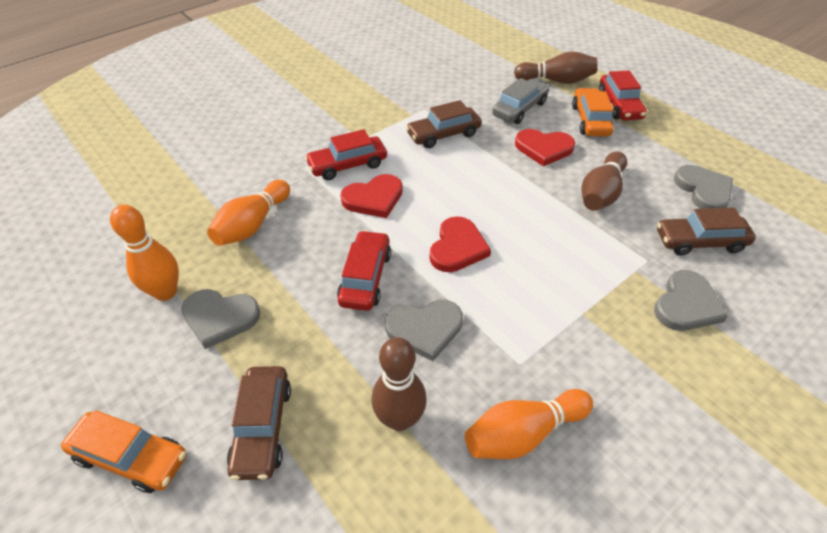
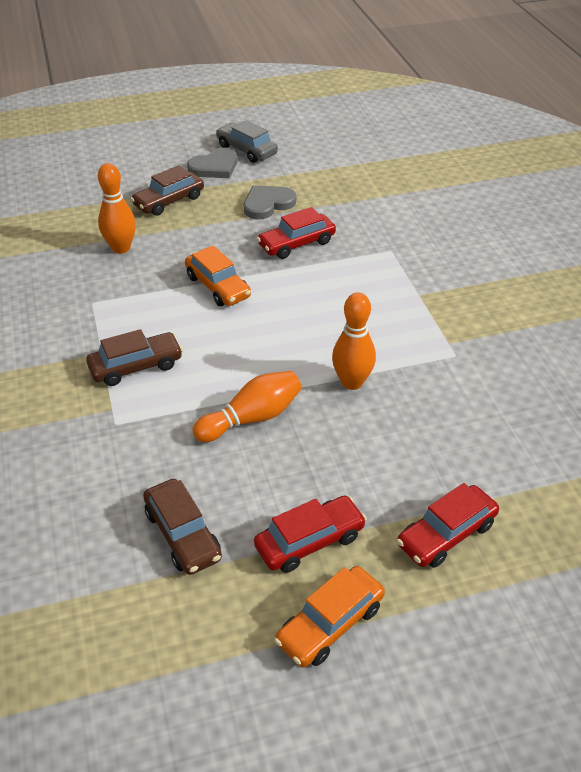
brown bowling pin: 3 -> 0
grey heart: 4 -> 2
red heart: 3 -> 0

